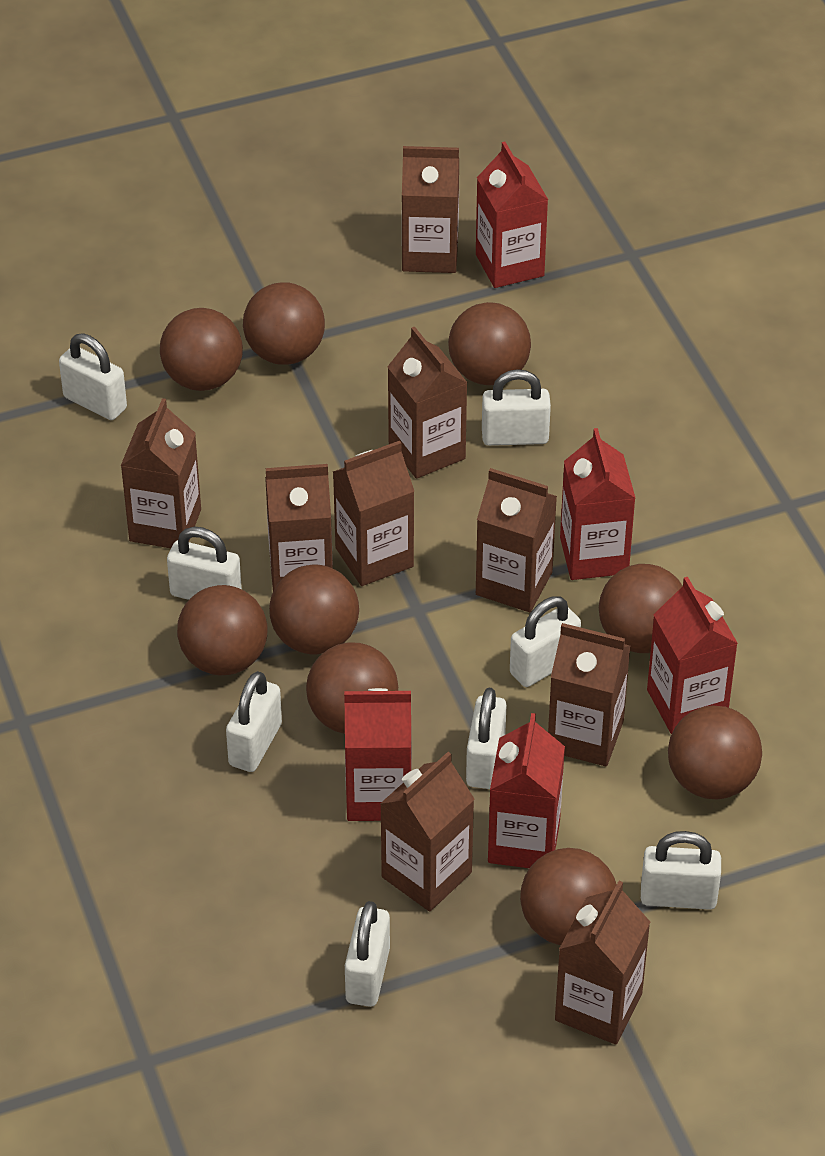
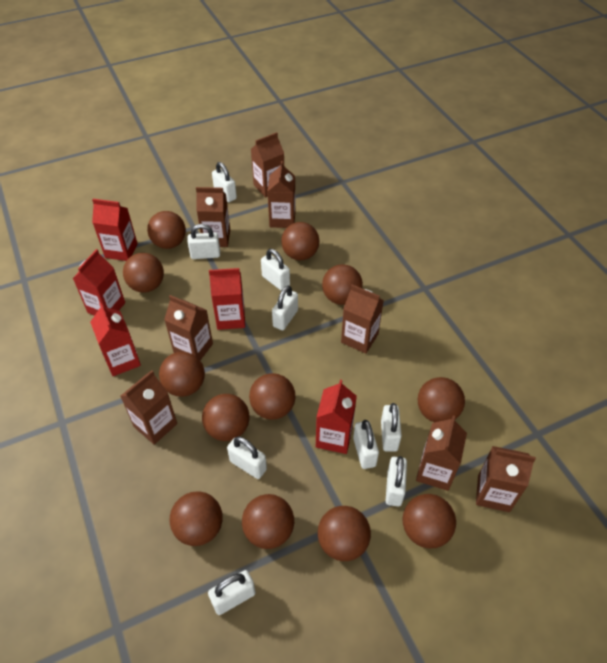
brown ball: 9 -> 12
brown carton: 9 -> 8
white padlock: 8 -> 9

